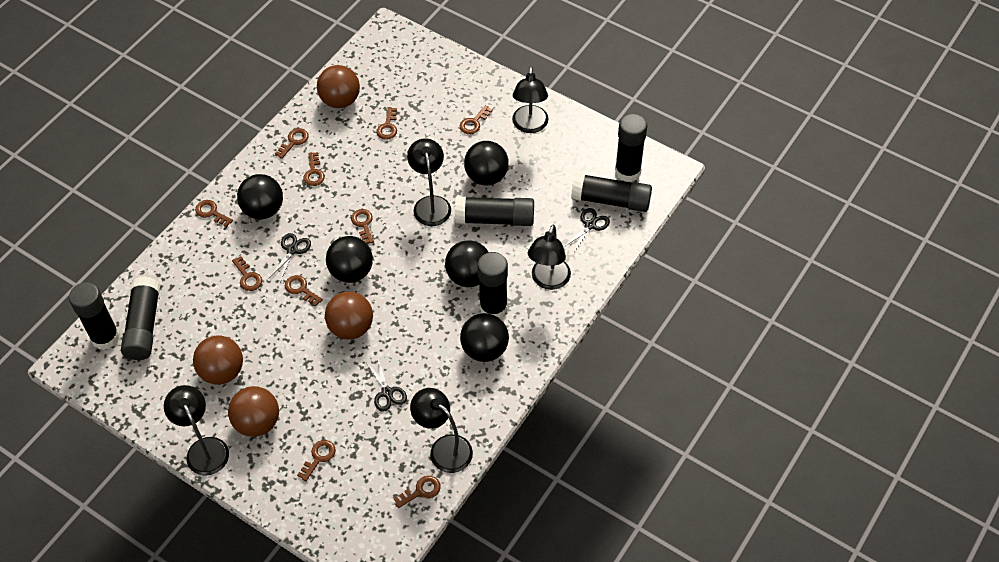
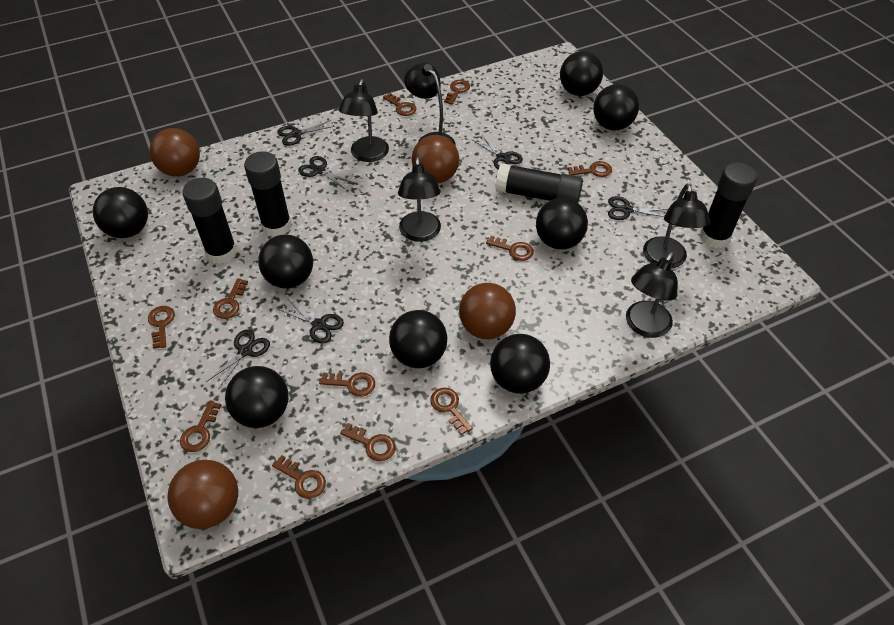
black ball: 5 -> 8
black glue stick: 6 -> 4
black scissors: 3 -> 6
brown key: 10 -> 11

